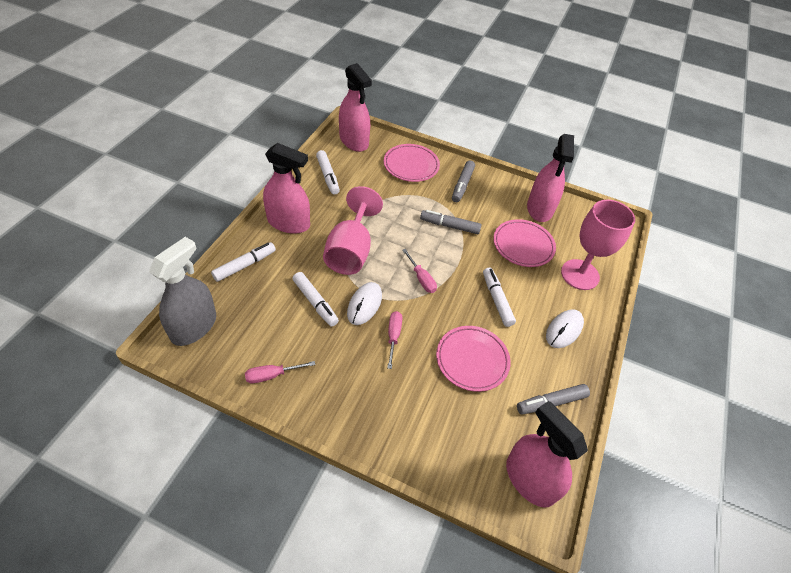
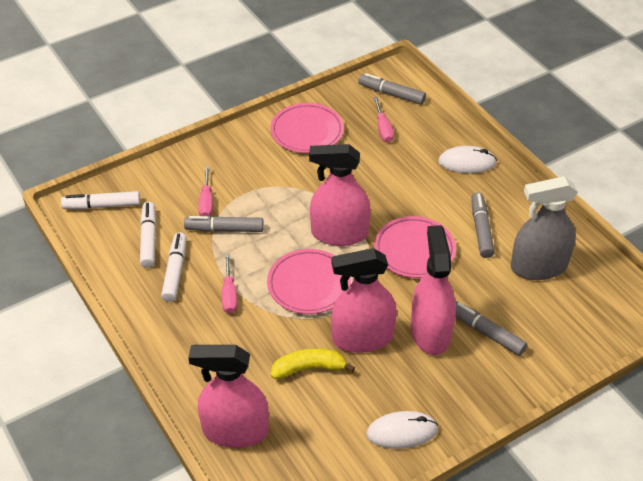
grey marker: 3 -> 4
pink goblet: 2 -> 0
white marker: 4 -> 3
yellow banana: 0 -> 1

